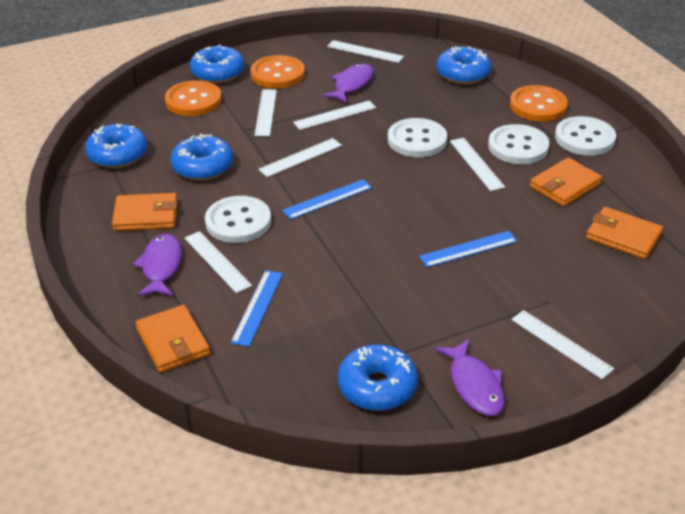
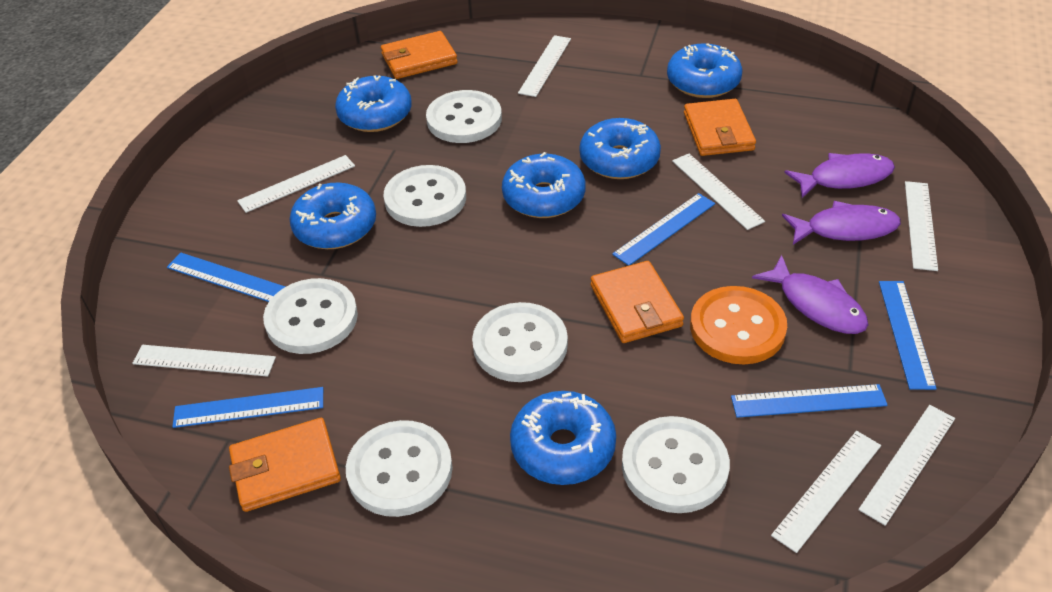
blue donut: 5 -> 6
blue ruler: 3 -> 5
orange button: 3 -> 1
white button: 4 -> 6

